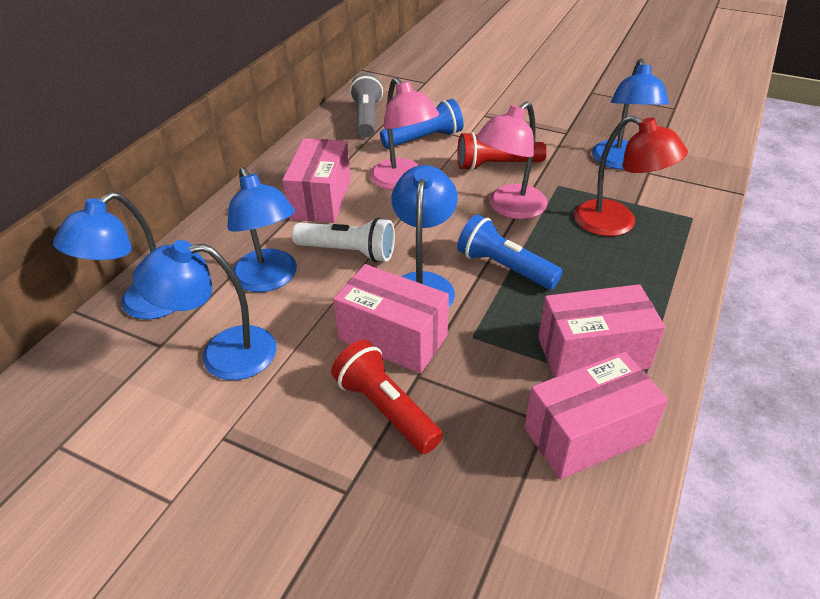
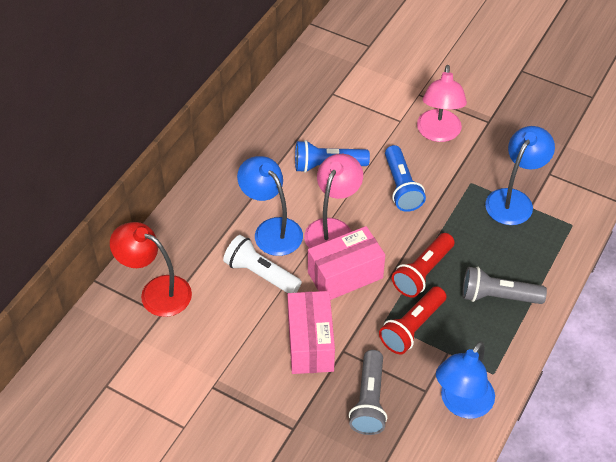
blue lamp: 5 -> 3
grey flashlight: 1 -> 2
pink box: 4 -> 2

